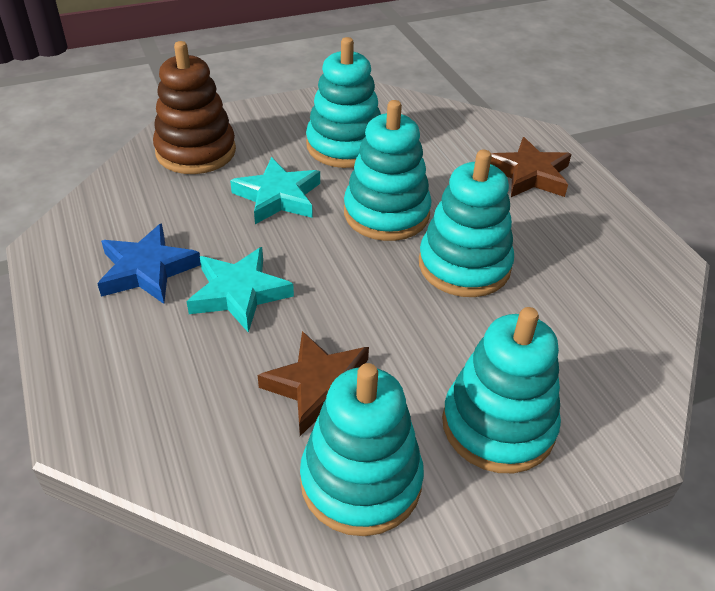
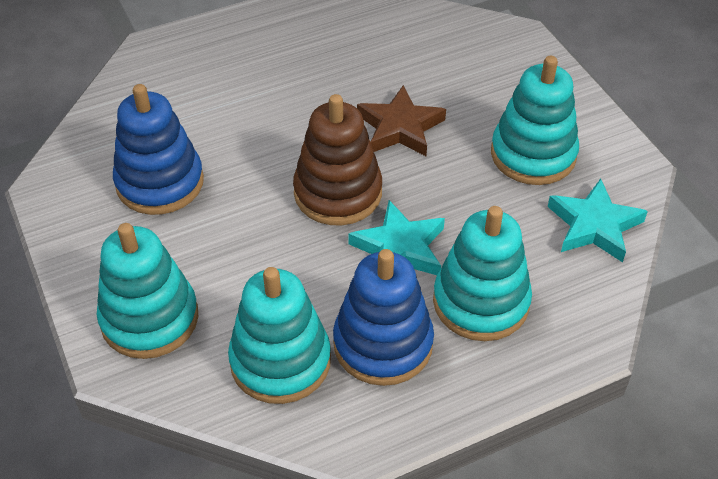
blue stacking toy: 0 -> 2
blue star: 1 -> 0
brown star: 2 -> 1
turquoise stacking toy: 5 -> 4

